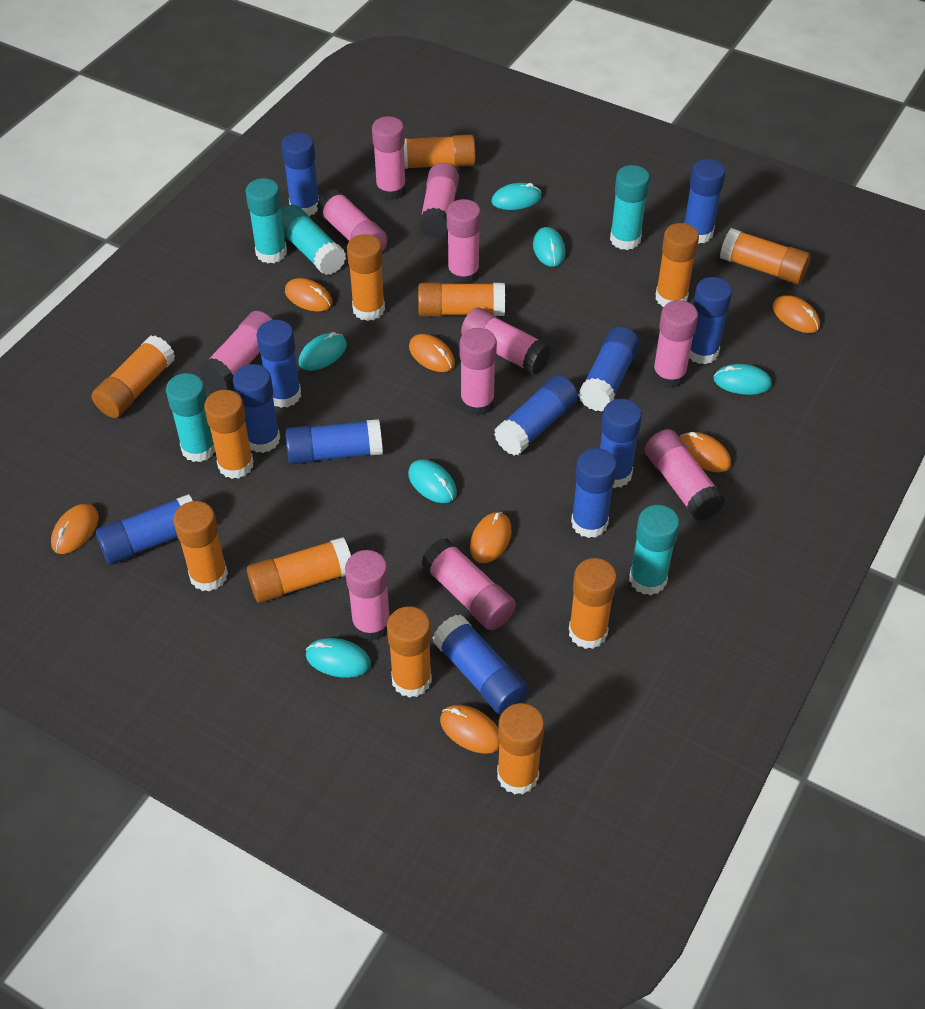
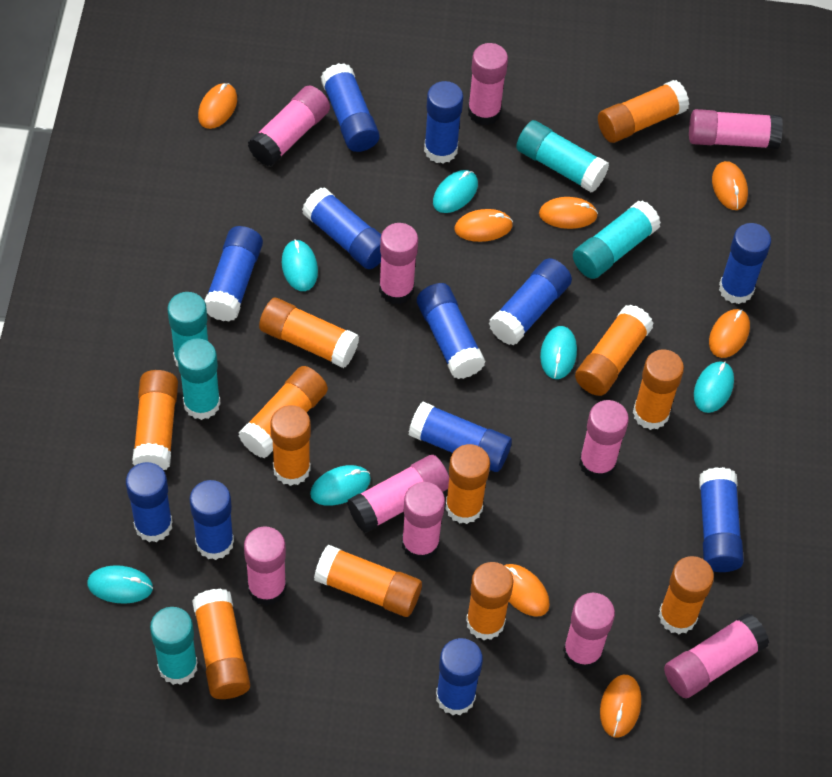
pink glue stick: 11 -> 10

